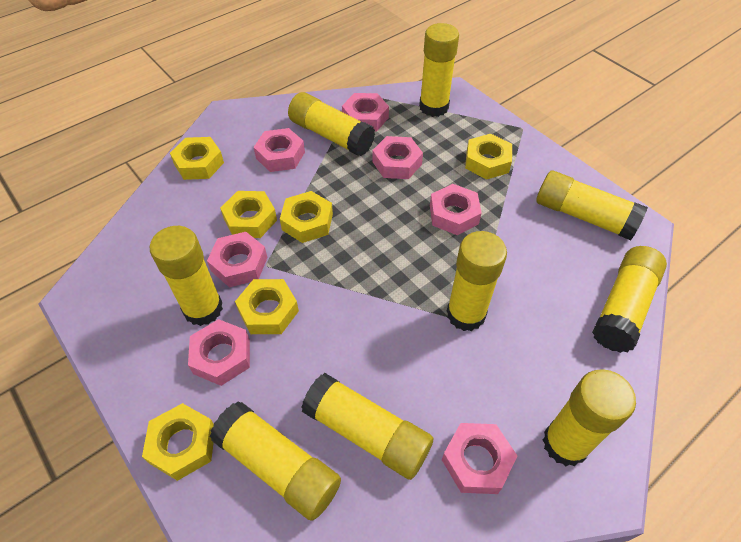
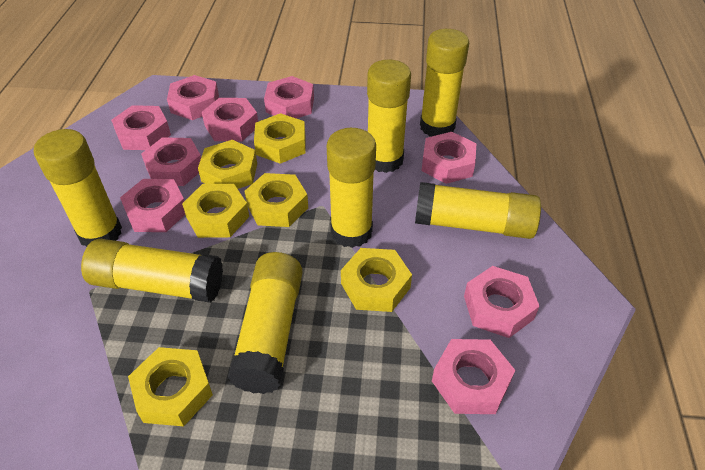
pink nut: 7 -> 9
yellow glue stick: 9 -> 7

